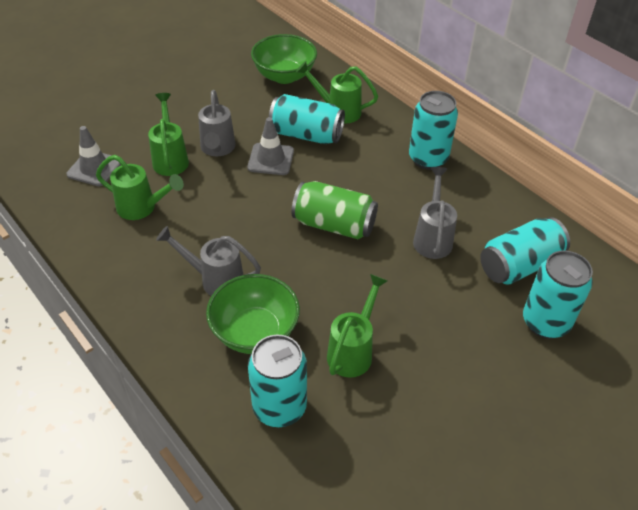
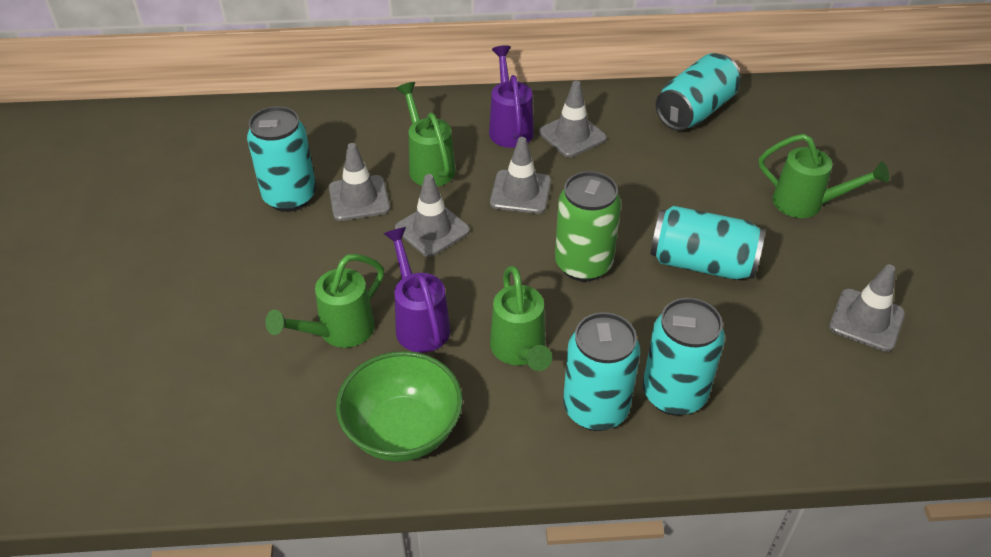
green bowl: 2 -> 1
grey traffic cone: 2 -> 5
grey watering can: 3 -> 0
purple watering can: 0 -> 2

